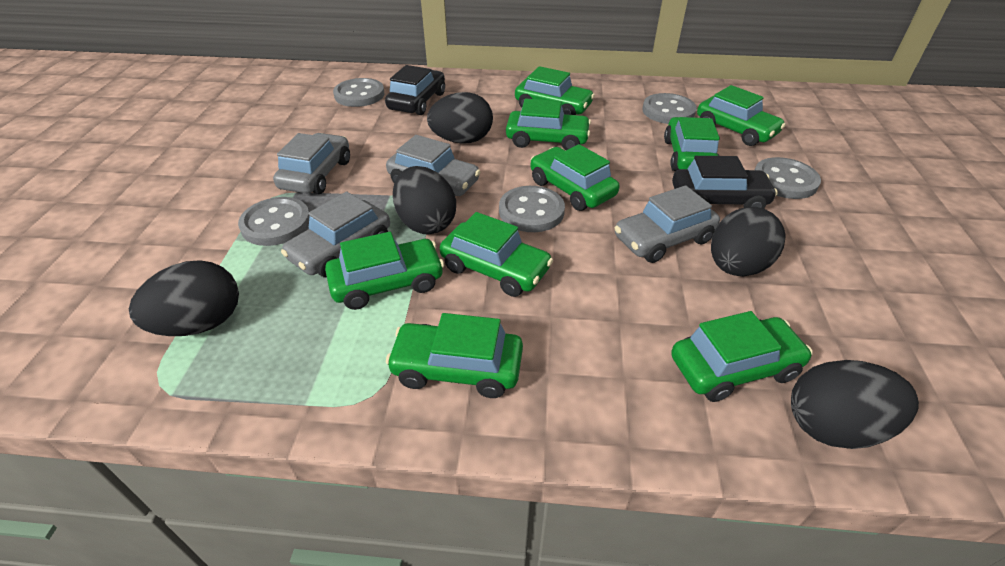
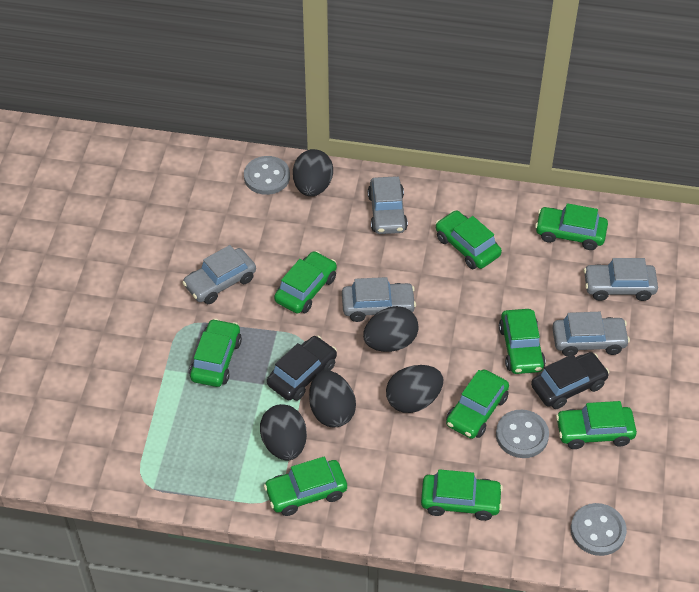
grey button: 5 -> 3
grey car: 4 -> 5

